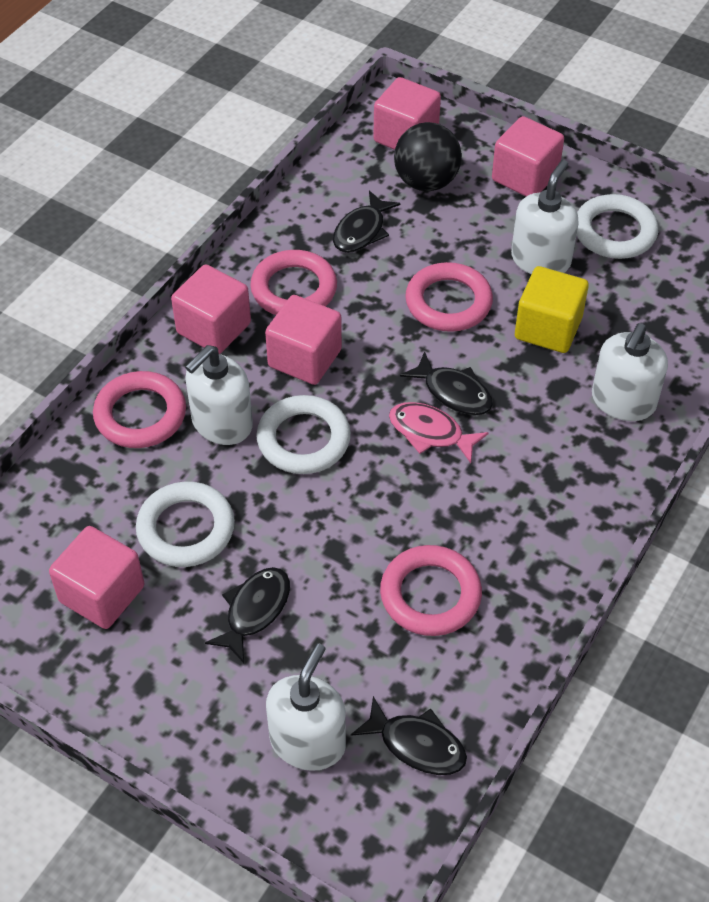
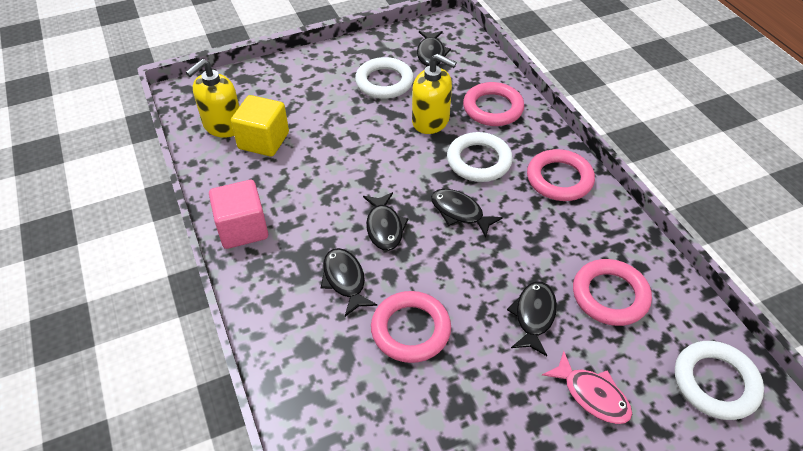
black ball: 1 -> 0
black fish: 4 -> 5
pink cube: 5 -> 1
white soap dispenser: 4 -> 0
yellow soap dispenser: 0 -> 2

